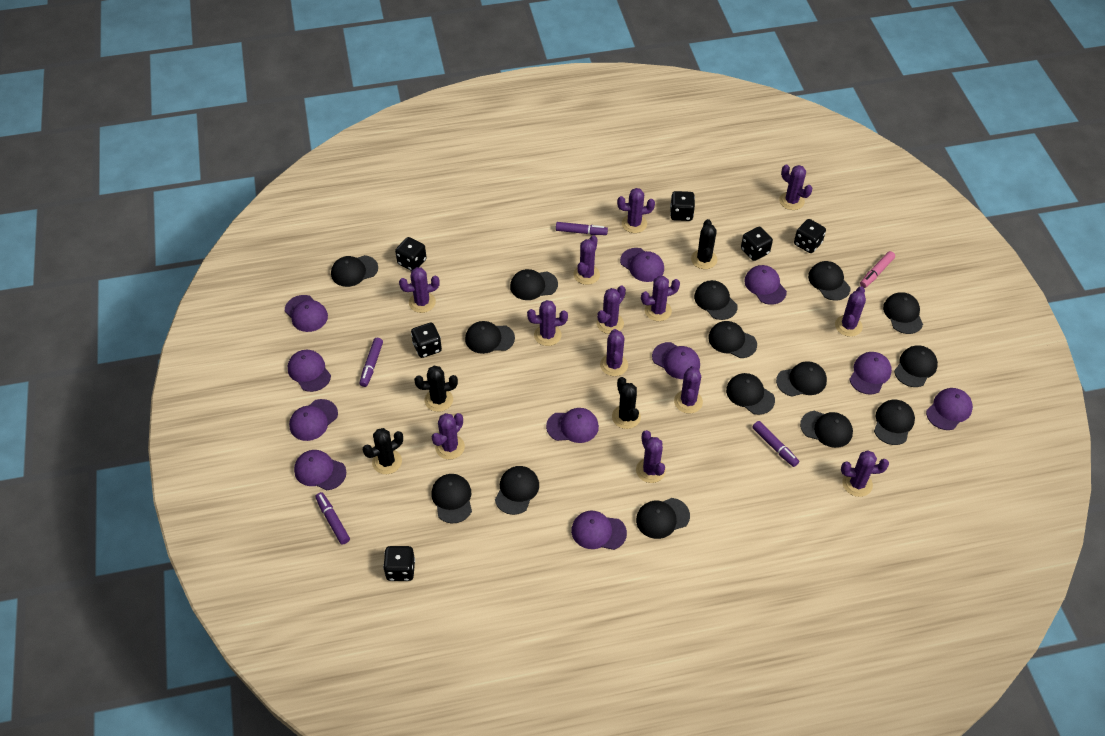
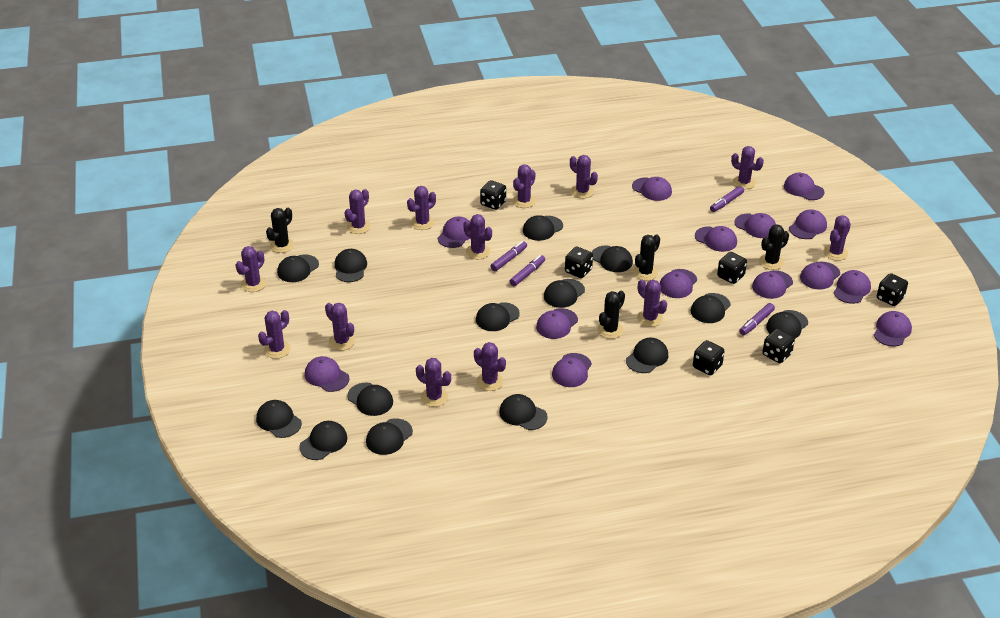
black cap: 15 -> 14
pink marker: 1 -> 0
purple cap: 11 -> 14

